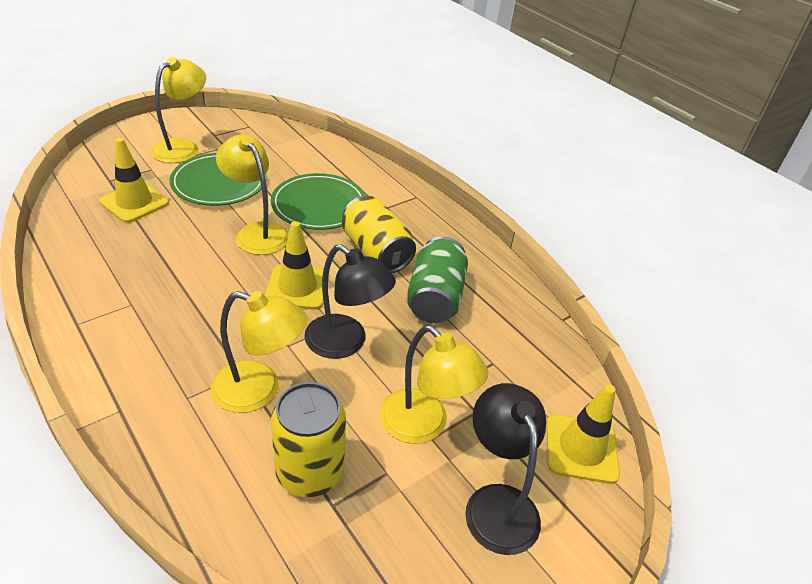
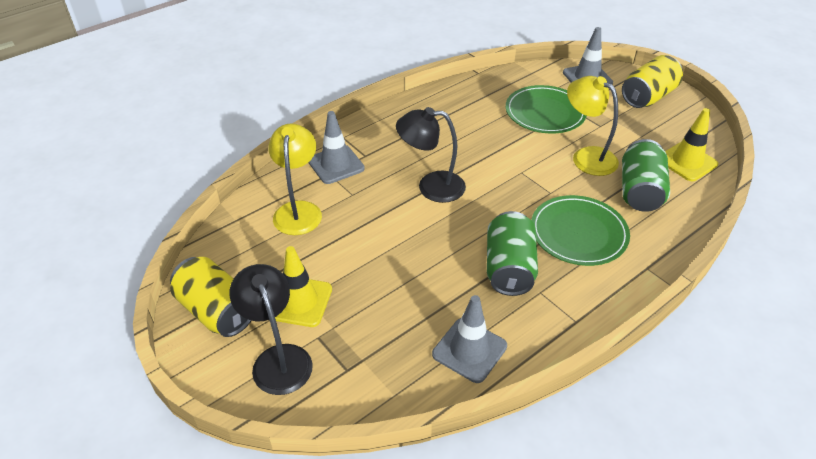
green can: 1 -> 2
grey traffic cone: 0 -> 3
yellow lamp: 4 -> 2
yellow traffic cone: 3 -> 2

